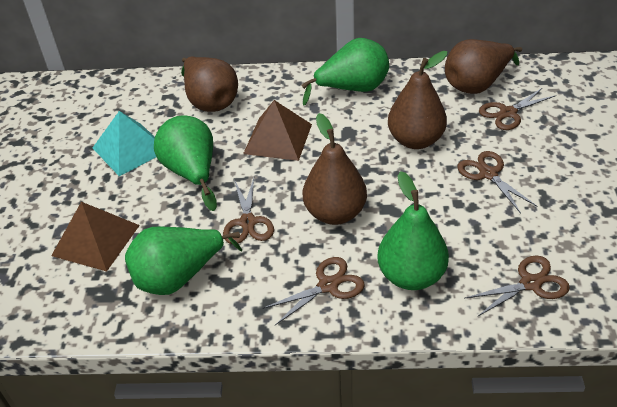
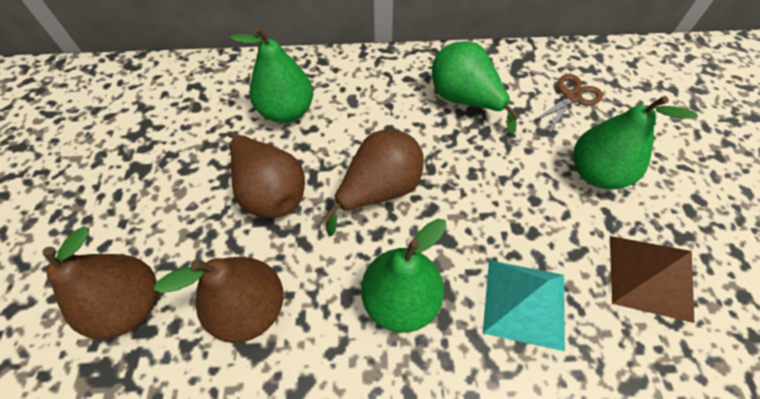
brown pyramid: 2 -> 1
brown scissors: 5 -> 1

